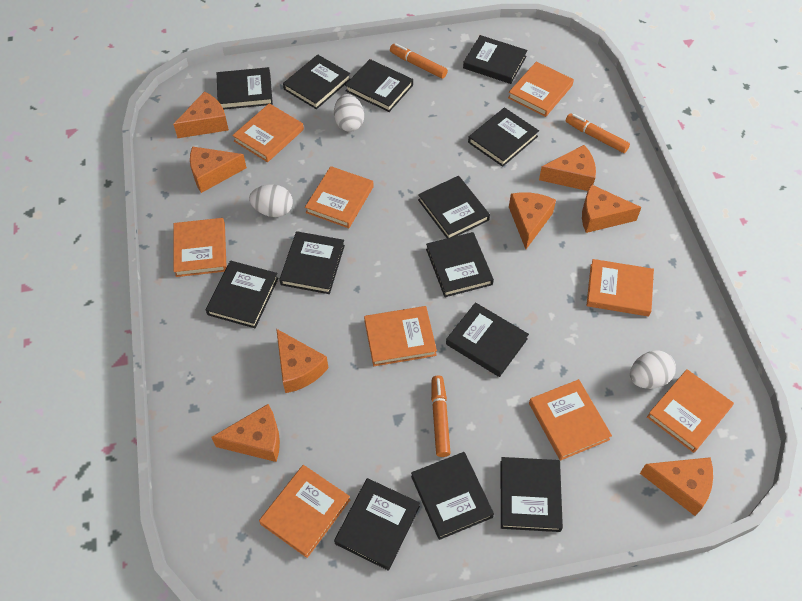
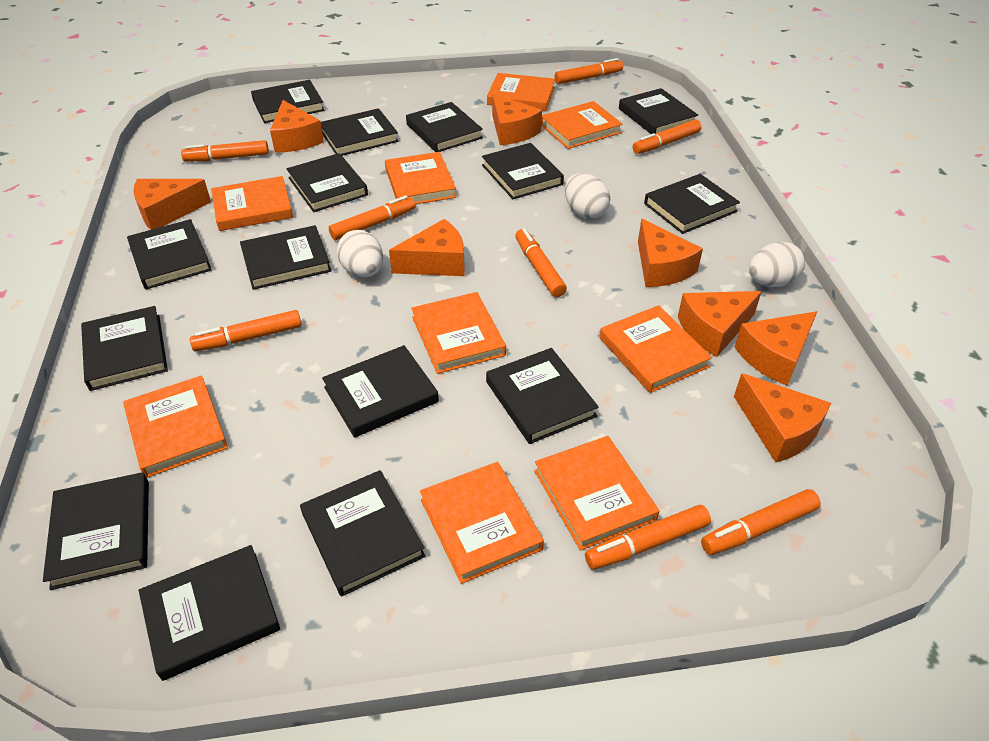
black book: 13 -> 15
orange marker: 3 -> 8

